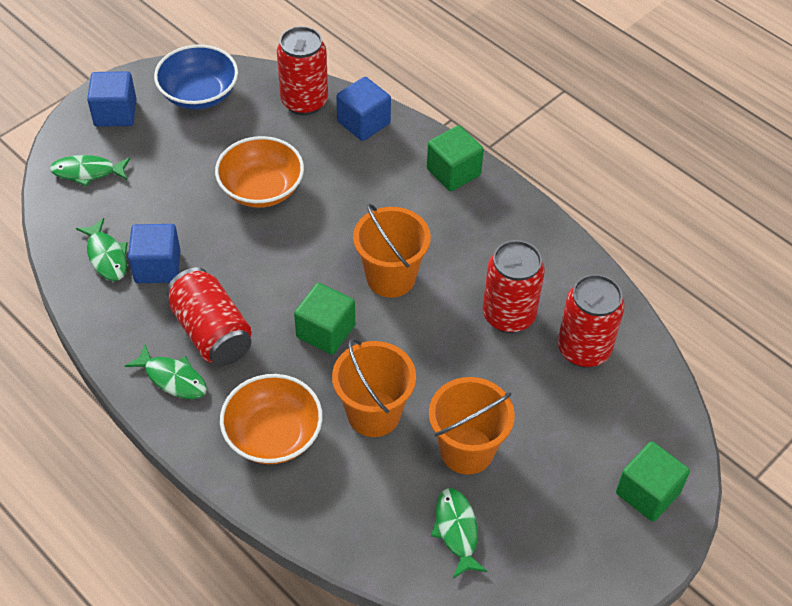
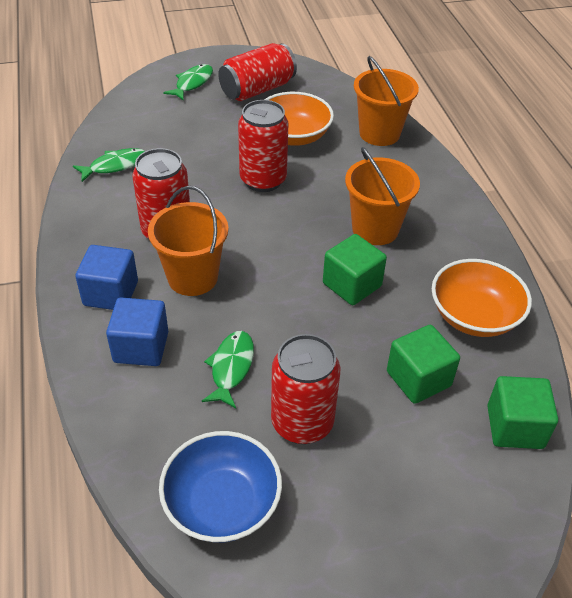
blue cube: 3 -> 2
green fish: 4 -> 3

